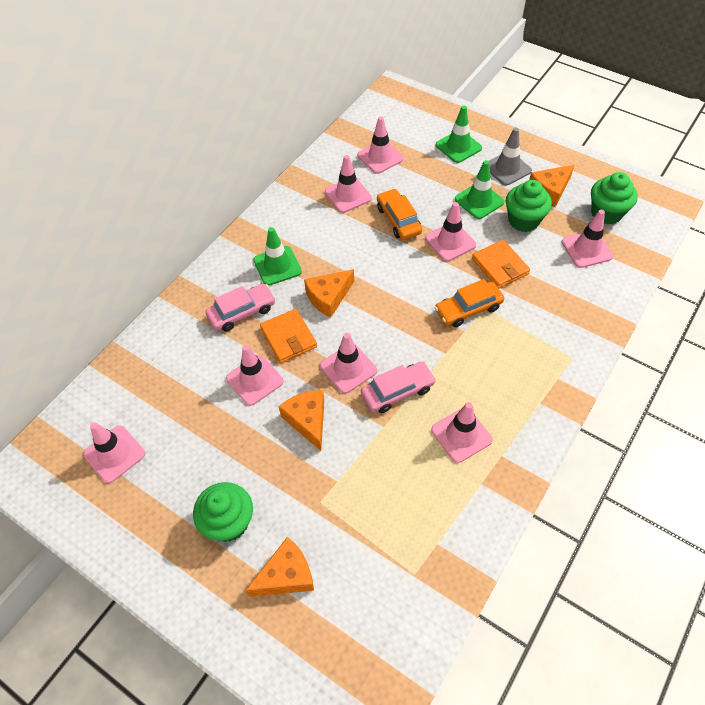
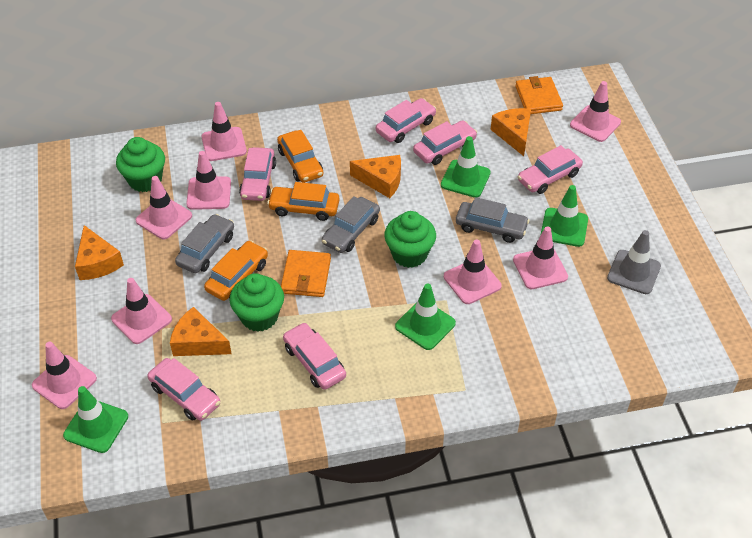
green traffic cone: 3 -> 4
grey car: 0 -> 3
orange car: 2 -> 3
pink car: 2 -> 6

